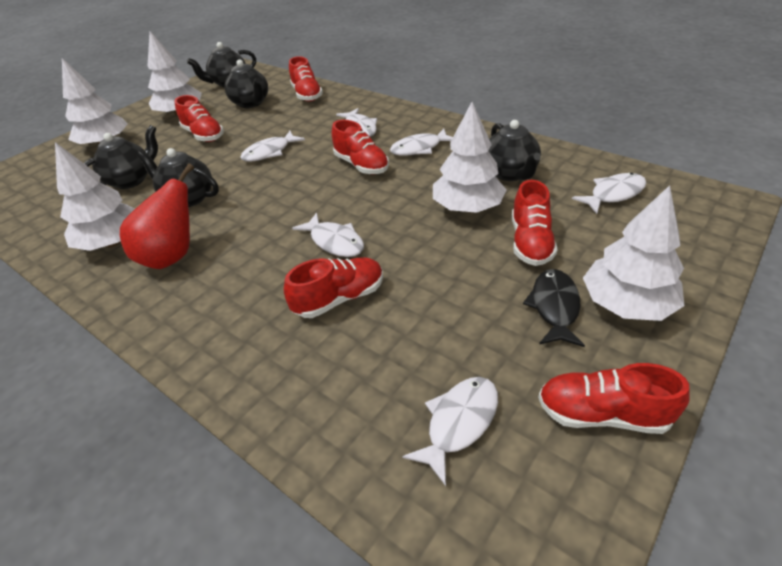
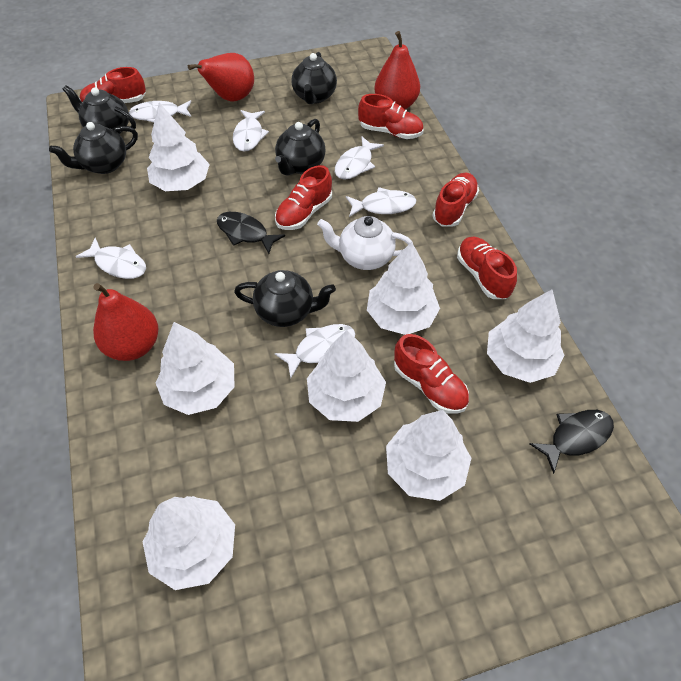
black fish: 1 -> 2
red pear: 1 -> 3
white teapot: 0 -> 1
white tree: 5 -> 7

